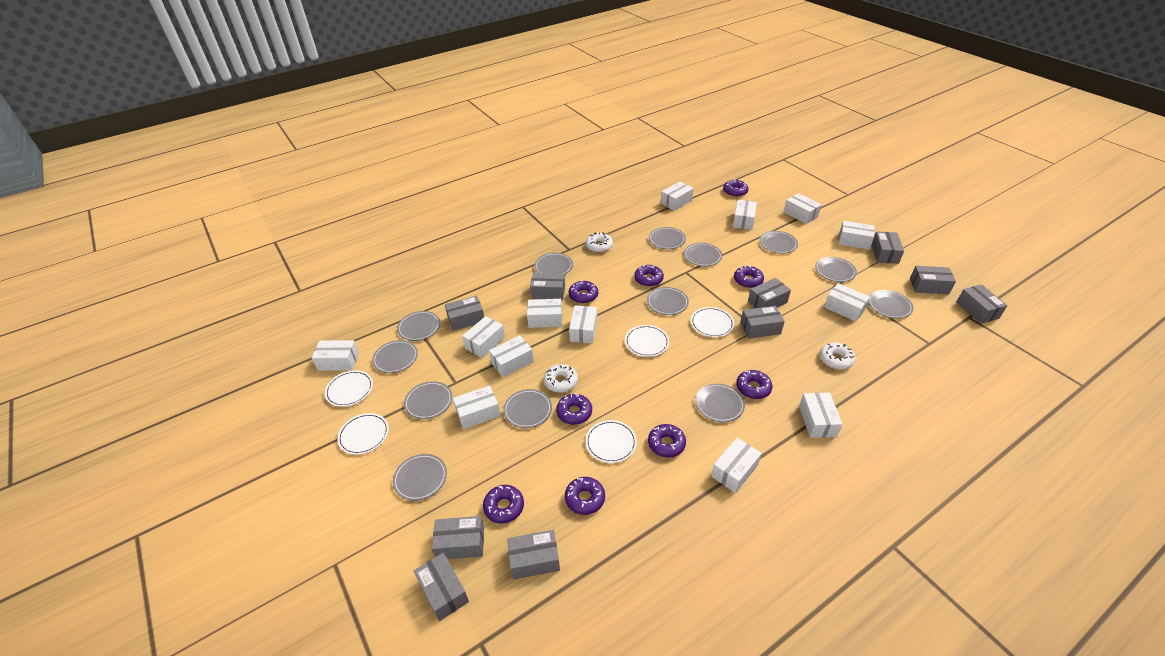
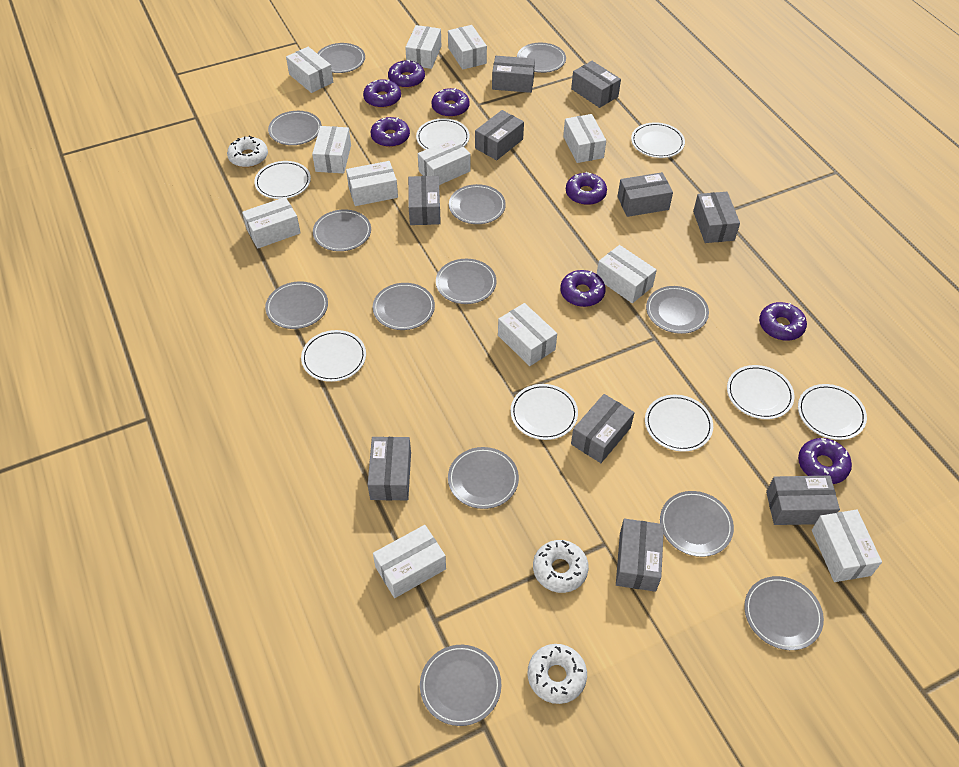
purple donut: 9 -> 8
white box: 13 -> 12
white plate: 5 -> 8

